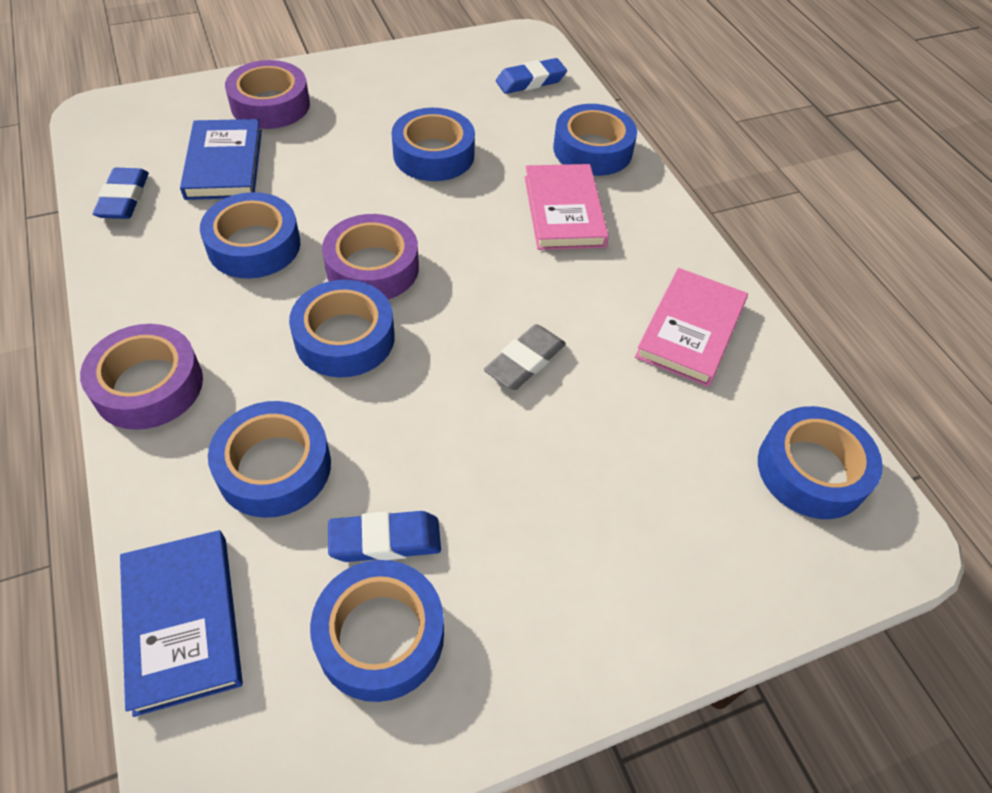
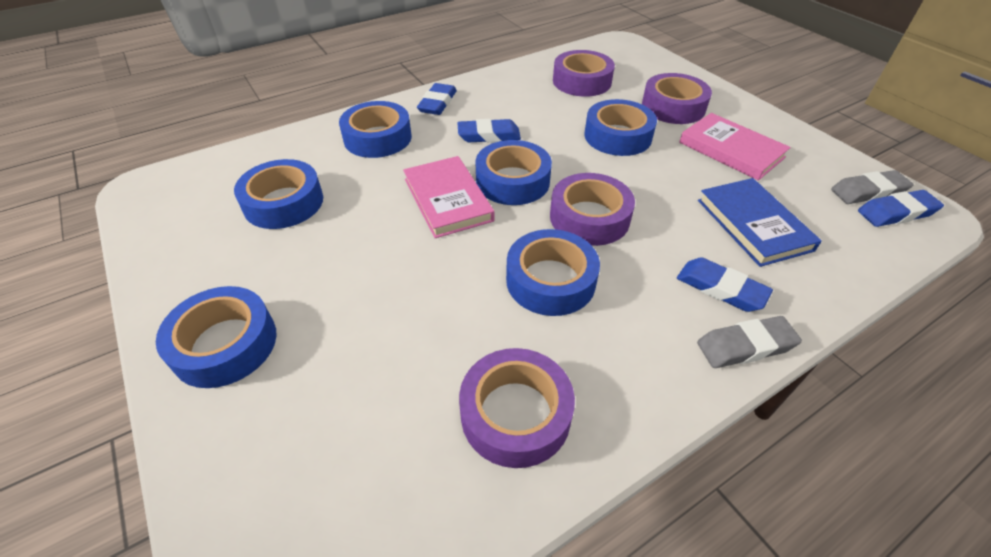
blue book: 2 -> 1
blue eraser: 3 -> 4
blue tape: 7 -> 6
grey eraser: 1 -> 2
purple tape: 3 -> 4

